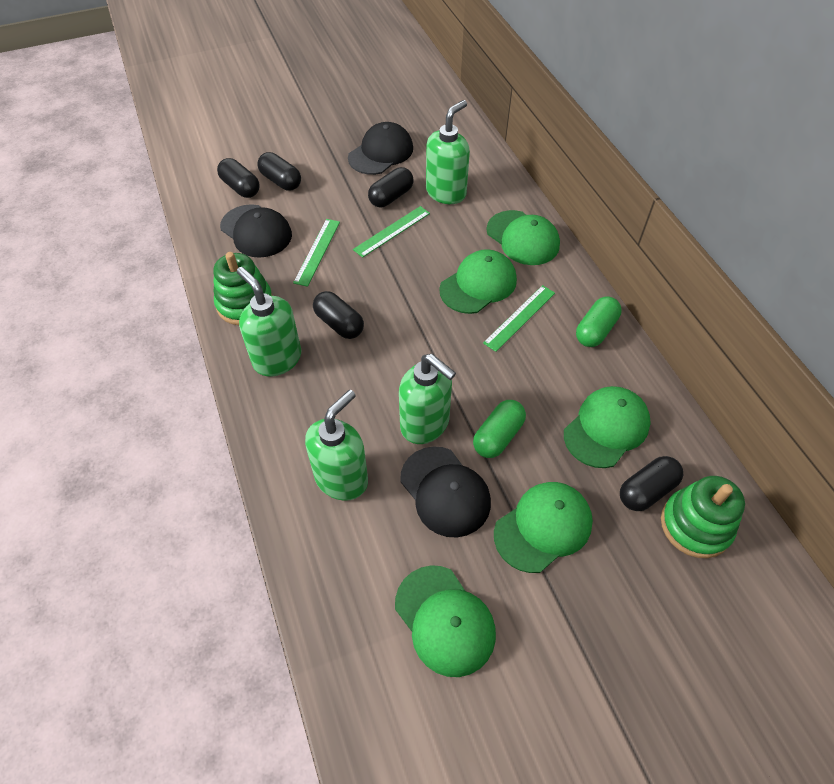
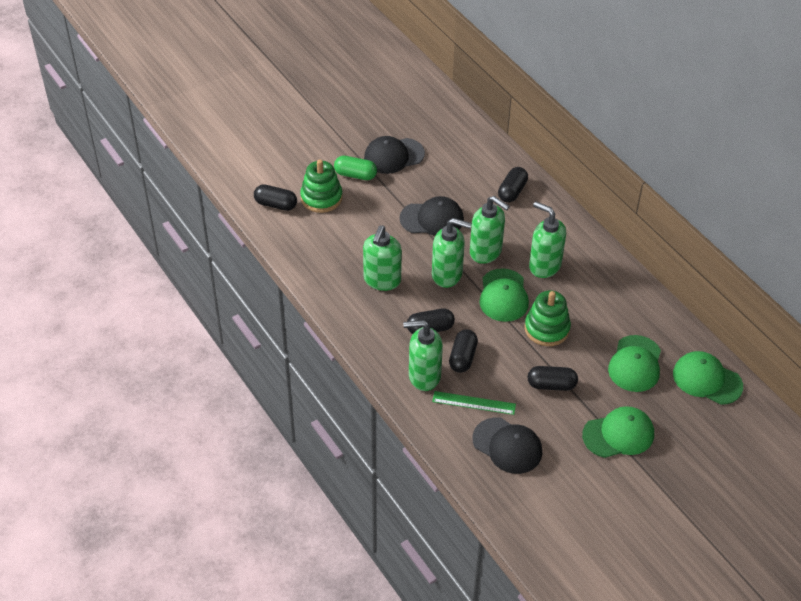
green cap: 5 -> 4
green capsule: 2 -> 1
green ruler: 3 -> 1
green soap dispenser: 4 -> 5

